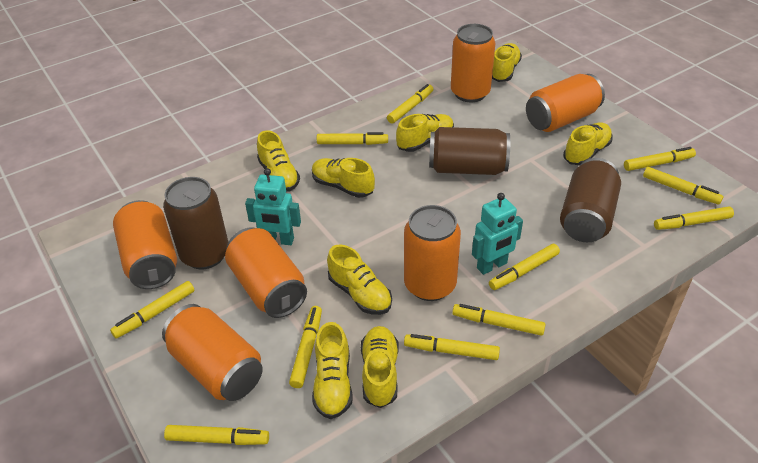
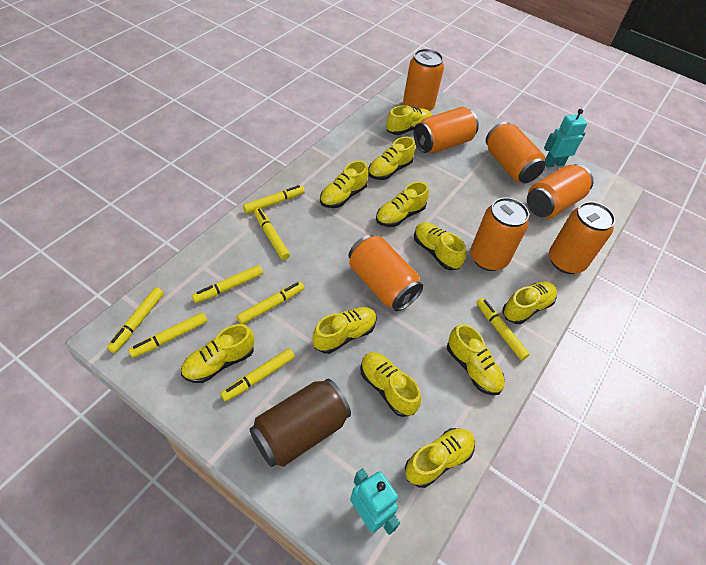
brown can: 3 -> 1
orange can: 6 -> 7
yellow marker: 11 -> 8
yellow shoe: 8 -> 11

